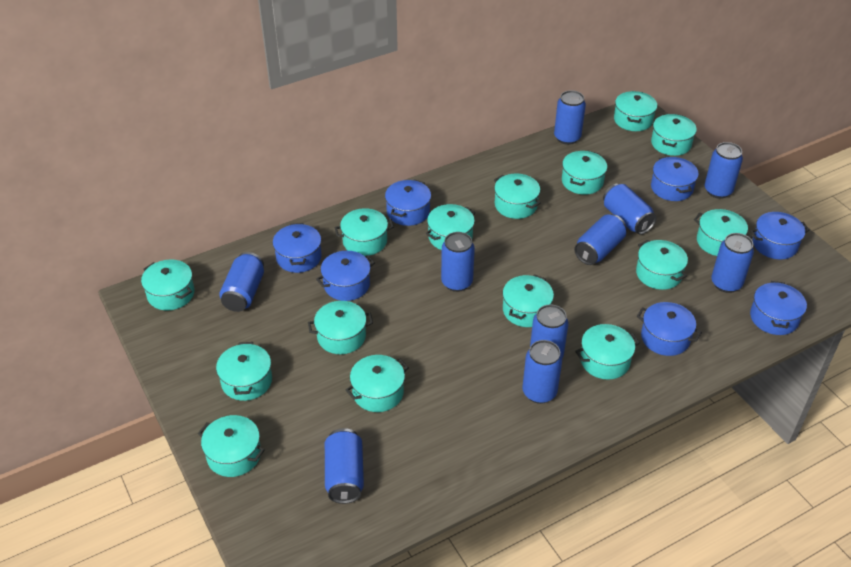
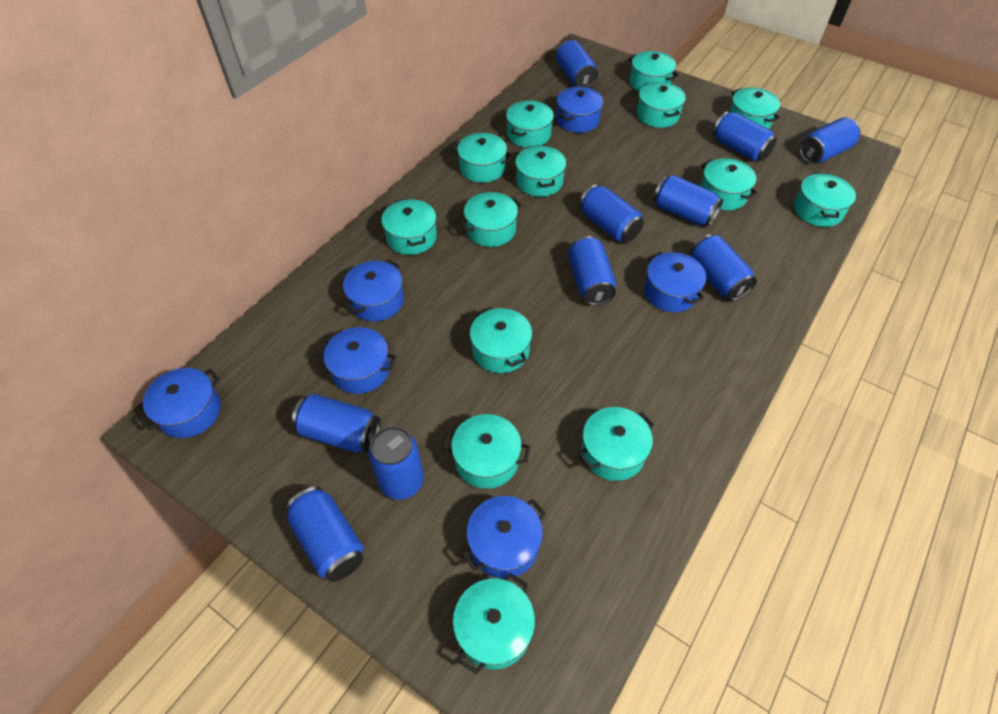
blue pot: 7 -> 6
turquoise pot: 15 -> 14

